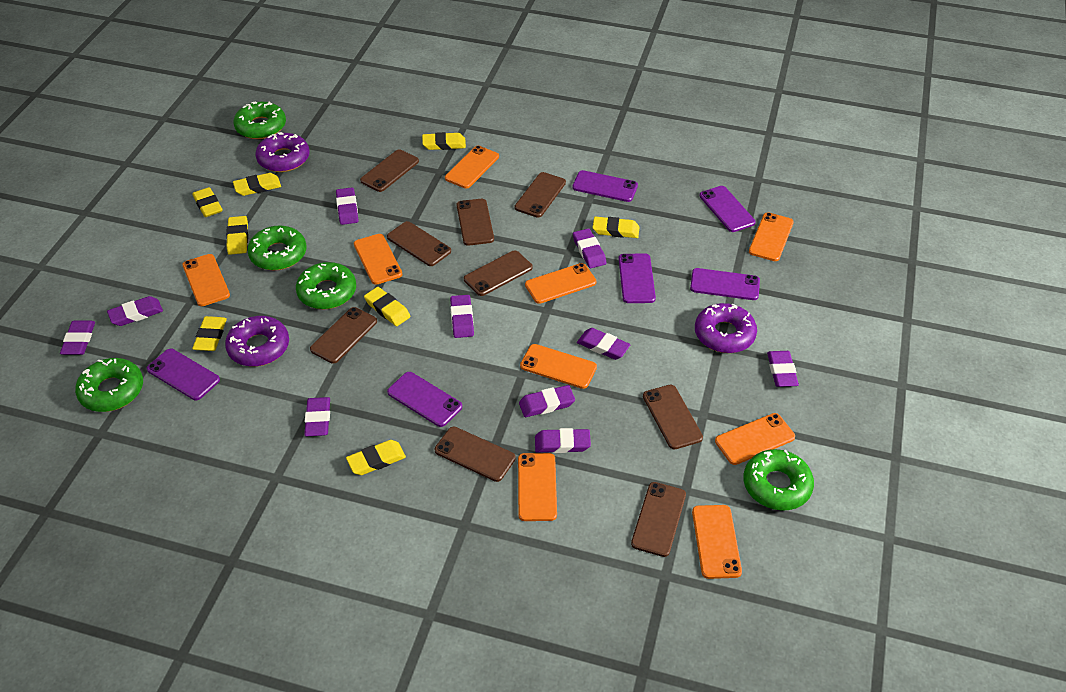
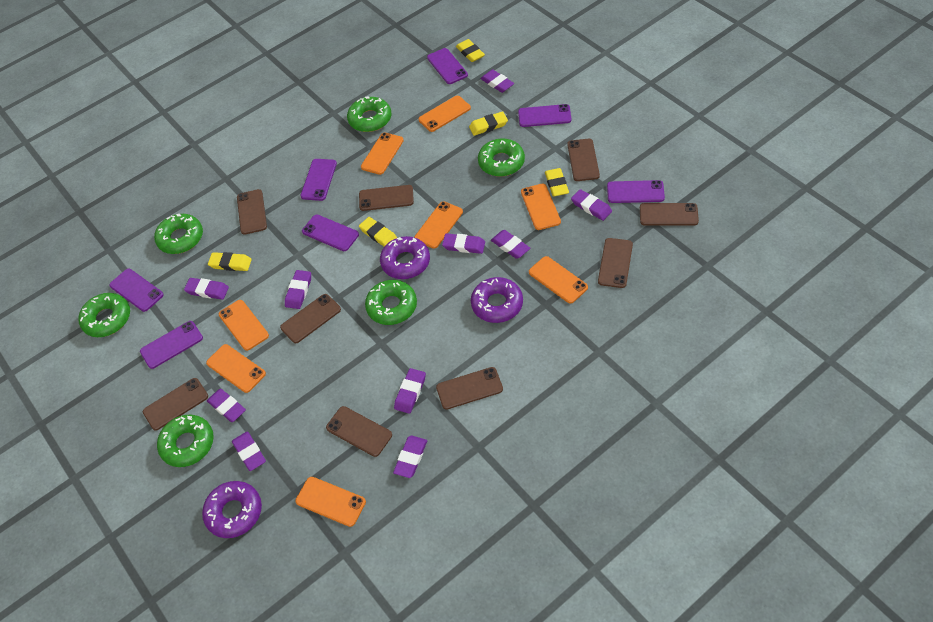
green donut: 5 -> 6
orange phone: 9 -> 8
purple phone: 6 -> 7
yellow eraser: 8 -> 5

